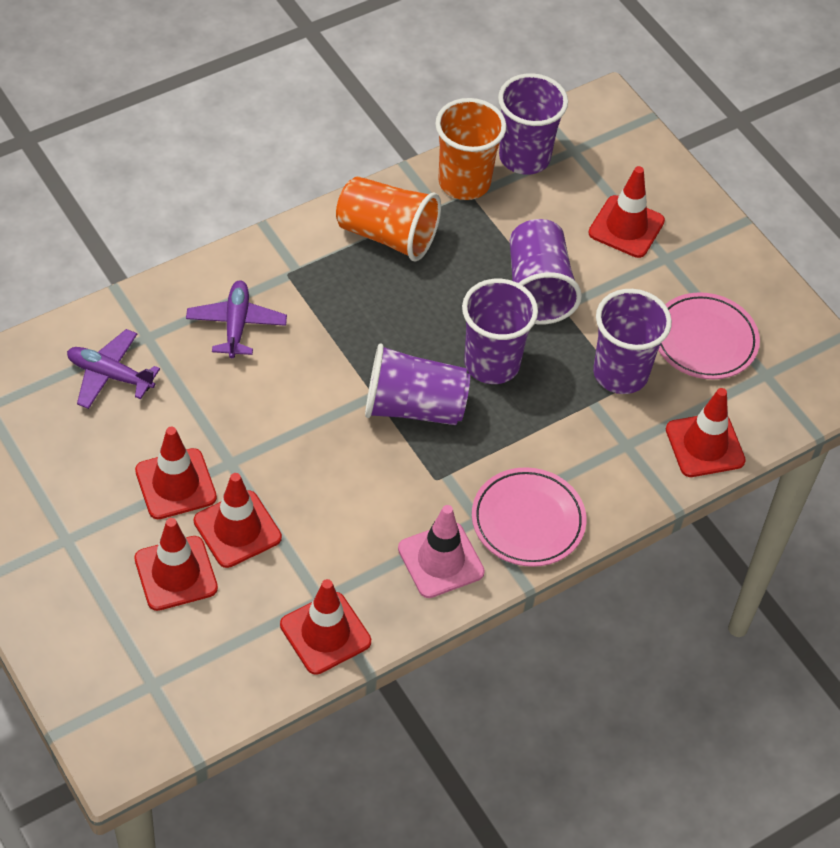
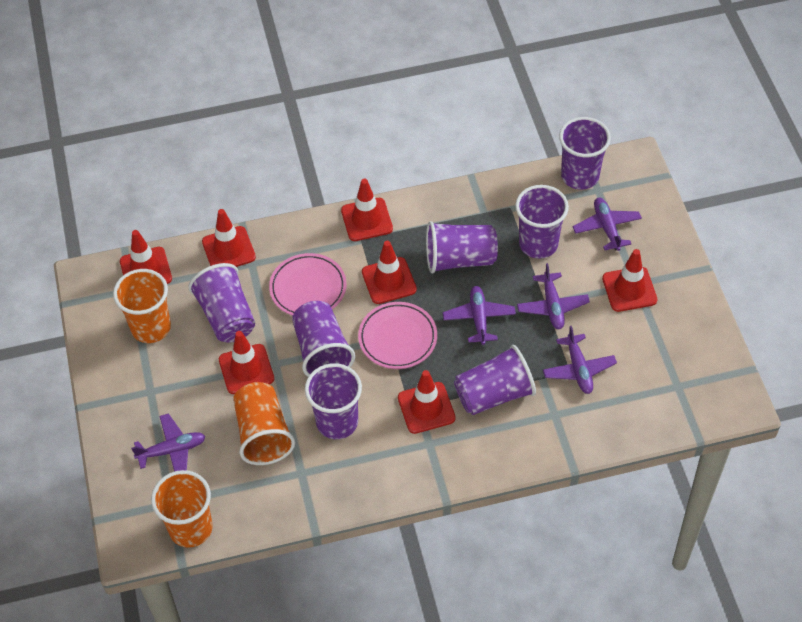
orange cup: 2 -> 3
pink traffic cone: 1 -> 0
purple cup: 5 -> 7
purple plane: 2 -> 5
red traffic cone: 6 -> 7

